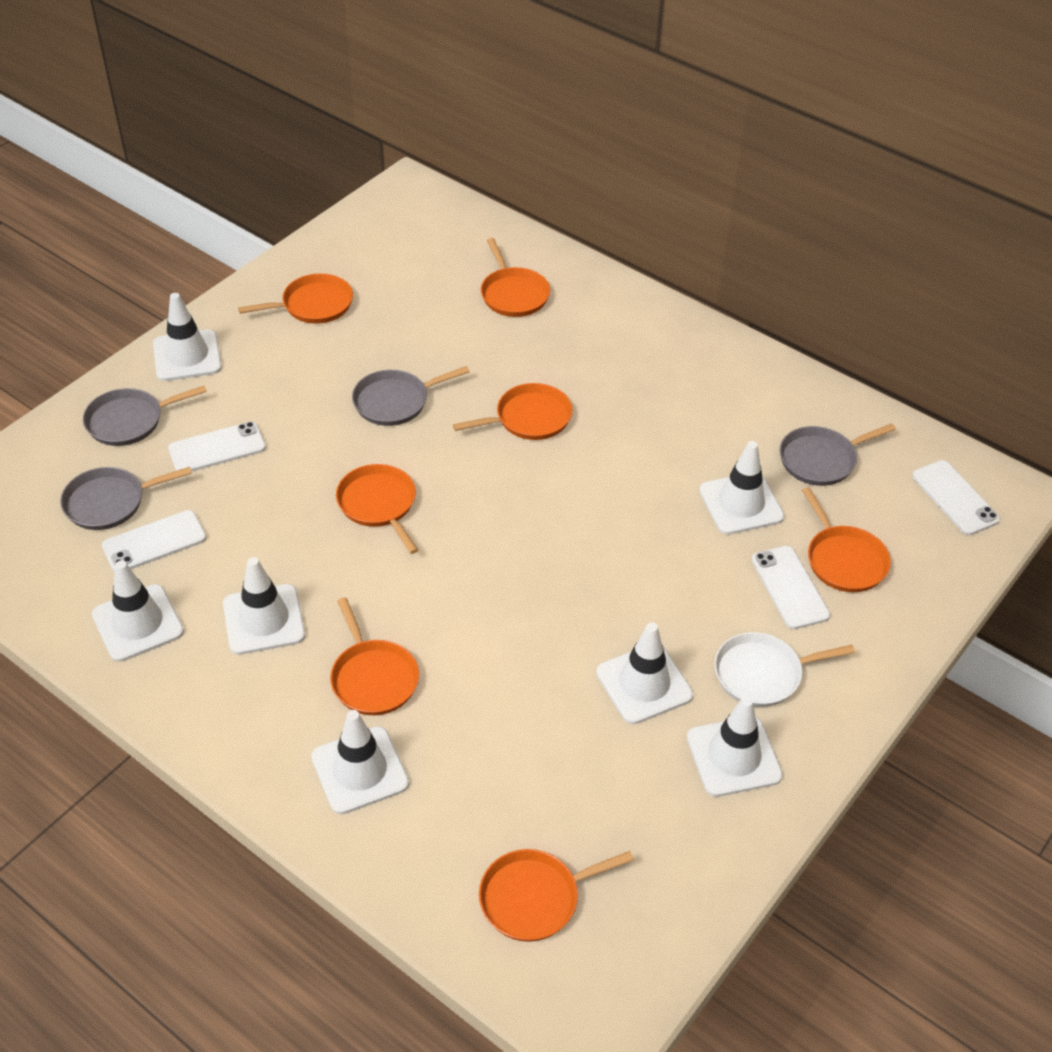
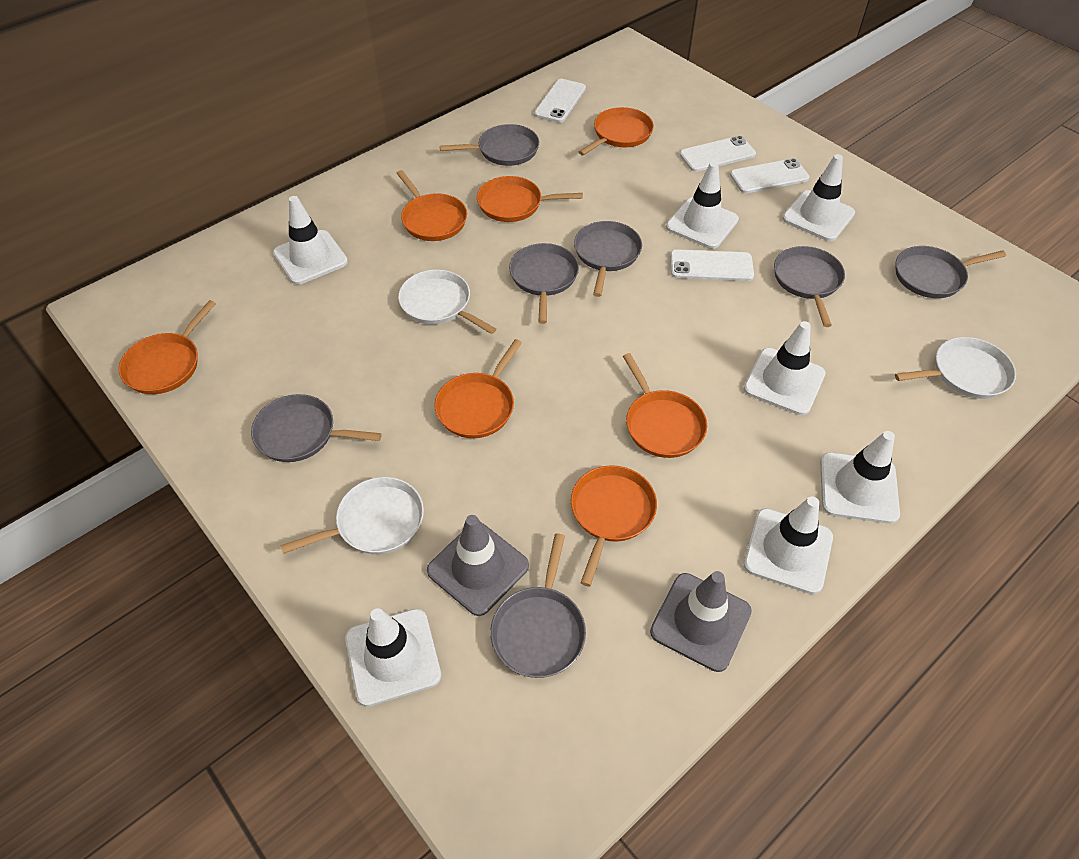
grey pan: 4 -> 7
grey traffic cone: 0 -> 2
white pan: 1 -> 3

